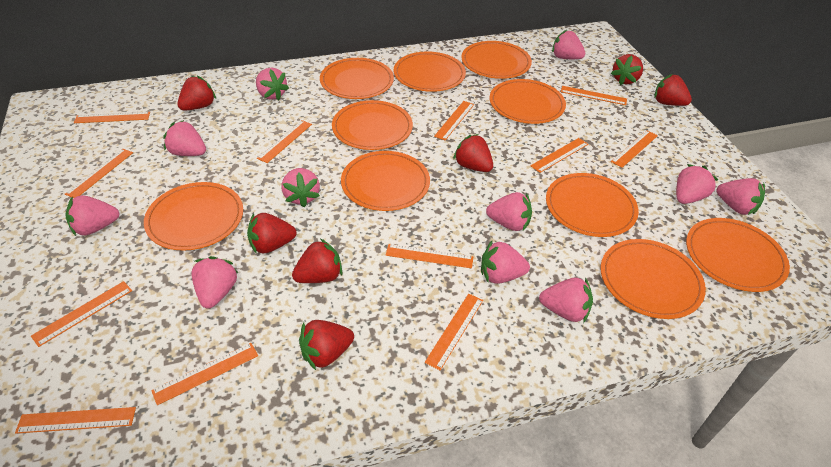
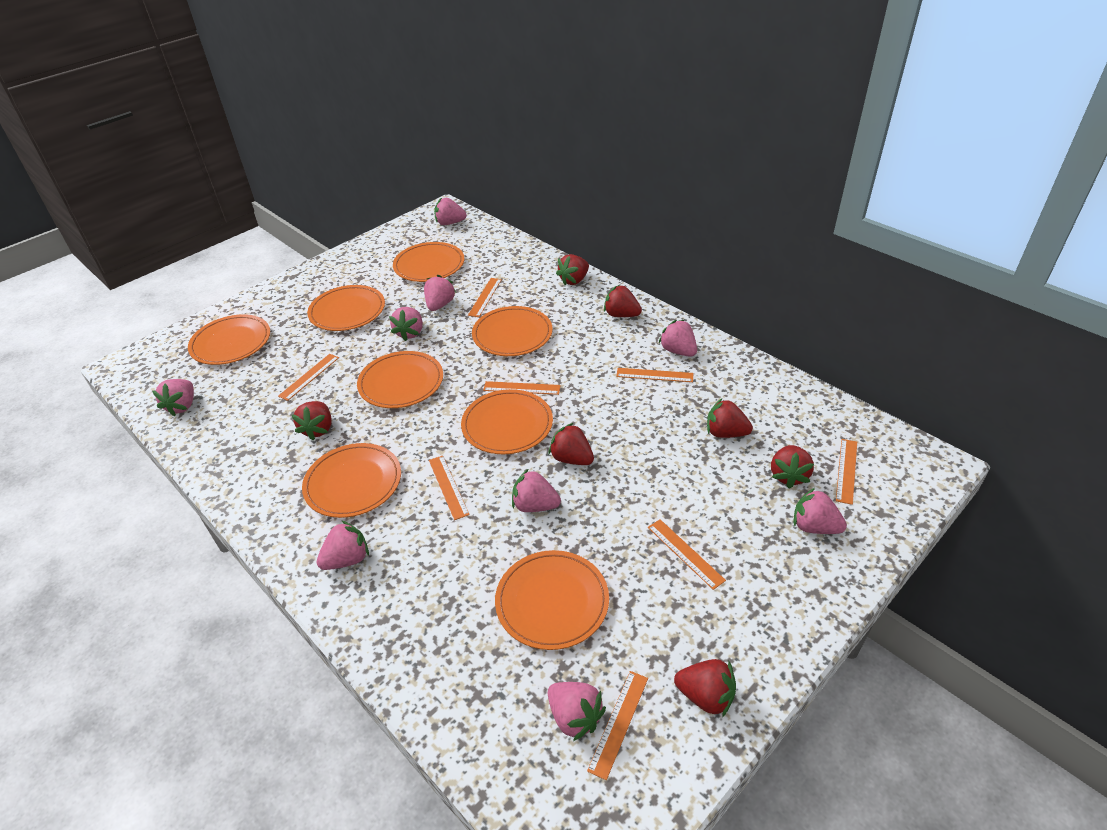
orange plate: 10 -> 8
orange ruler: 12 -> 8
pink strawberry: 11 -> 9

